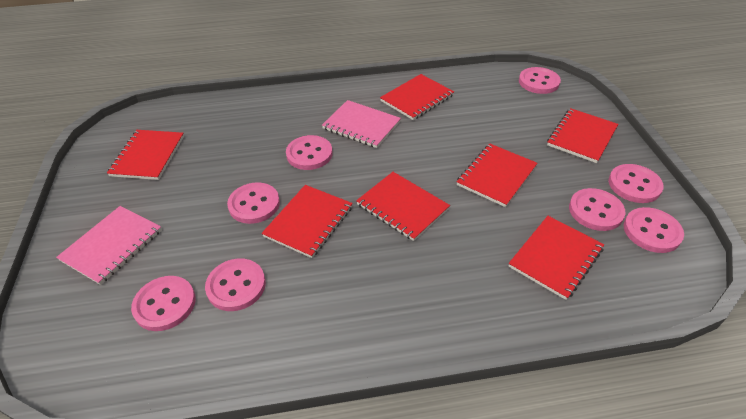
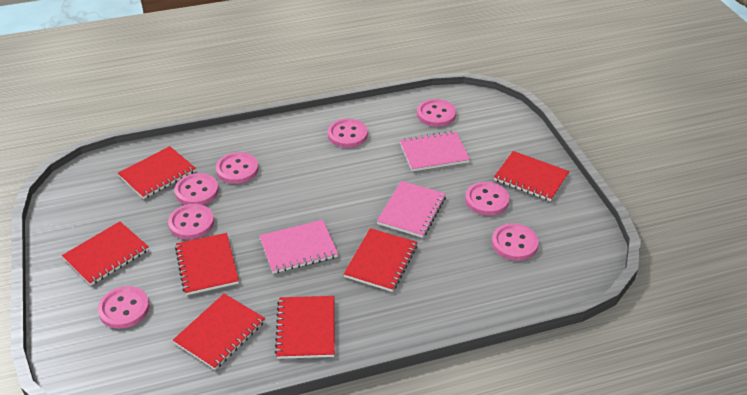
pink notebook: 2 -> 3

